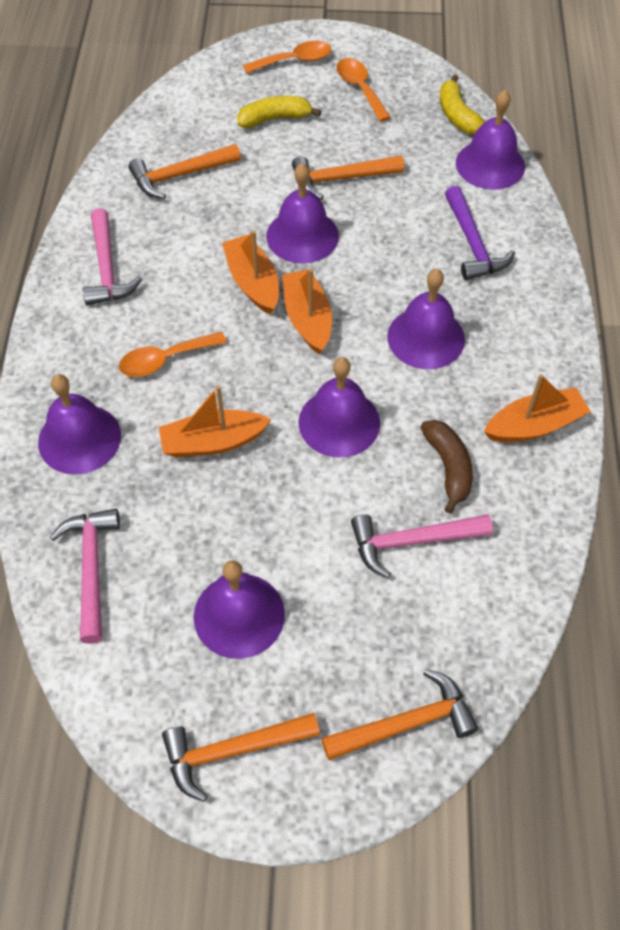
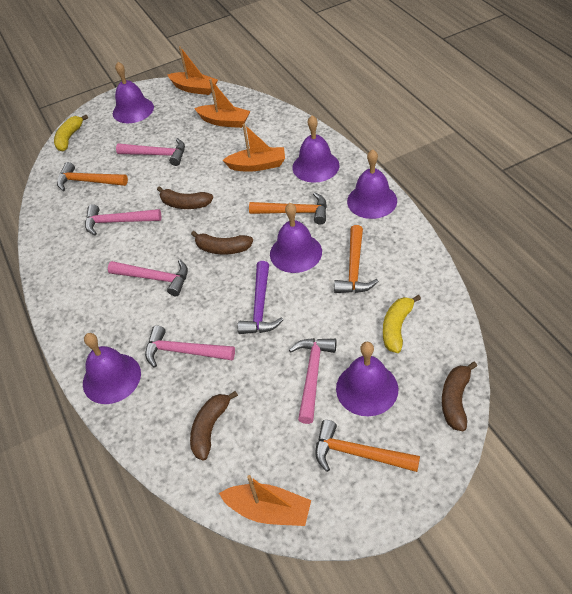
brown banana: 1 -> 4
orange spoon: 3 -> 0
pink hammer: 3 -> 5

